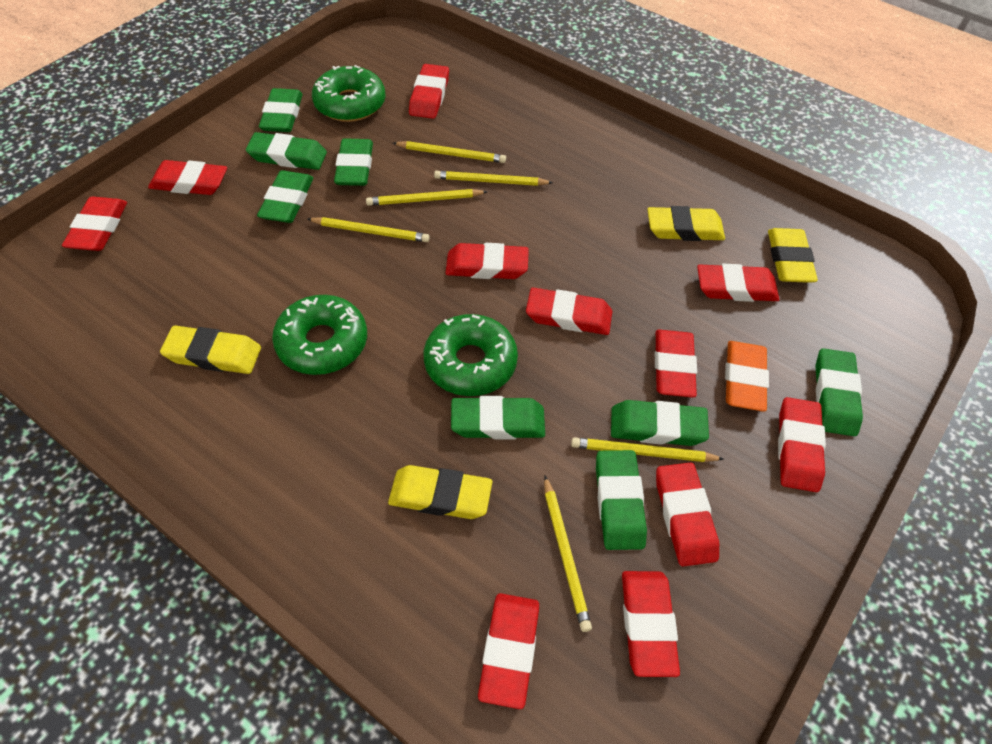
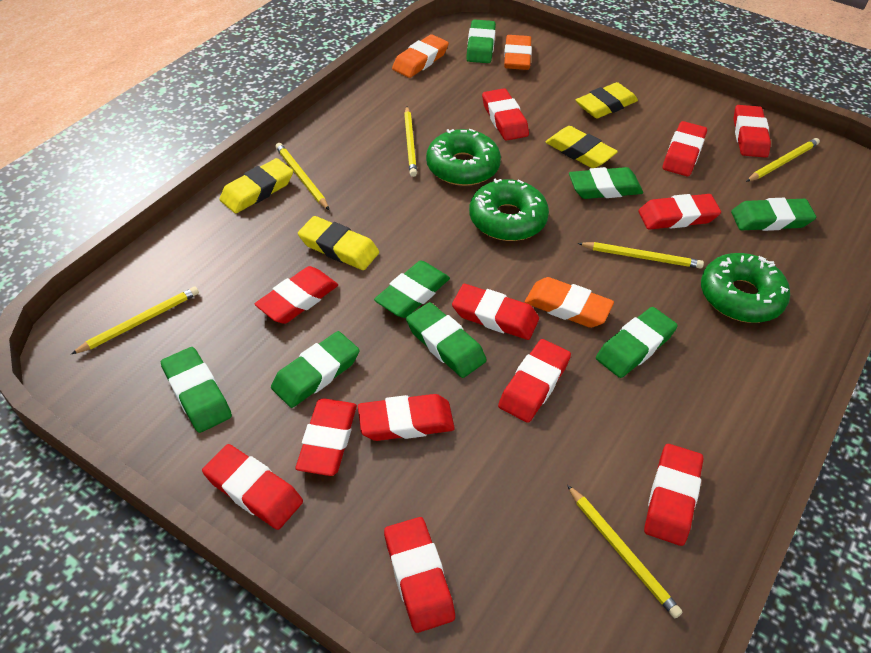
orange eraser: 1 -> 3
red eraser: 11 -> 12

